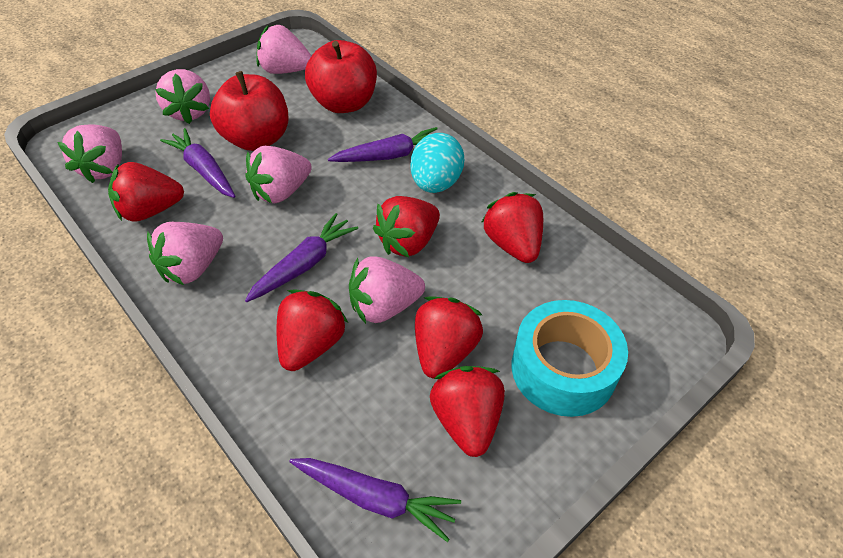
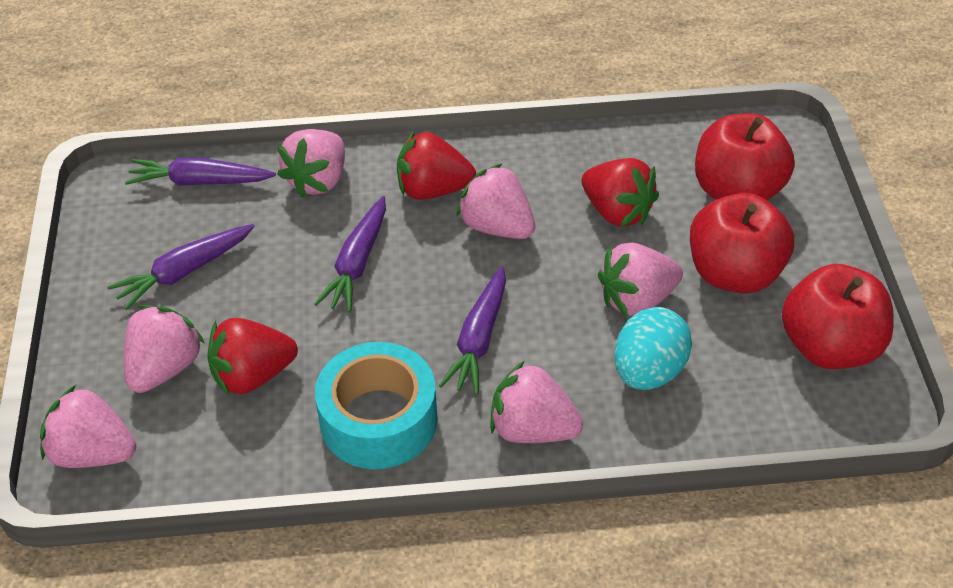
red apple: 2 -> 3
red strawberry: 6 -> 3

